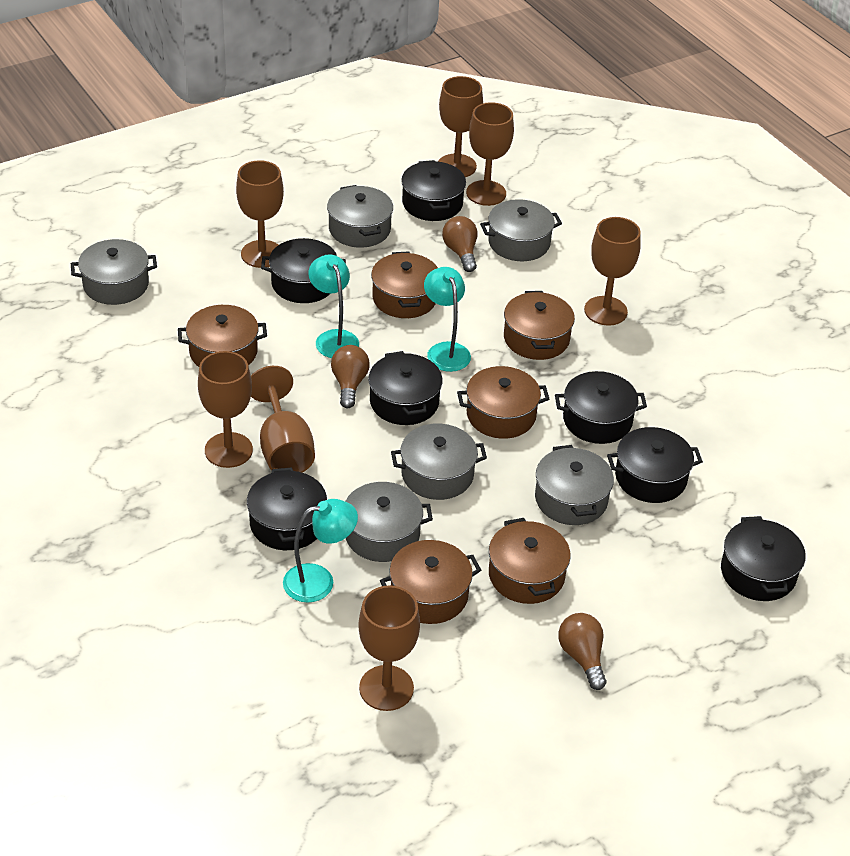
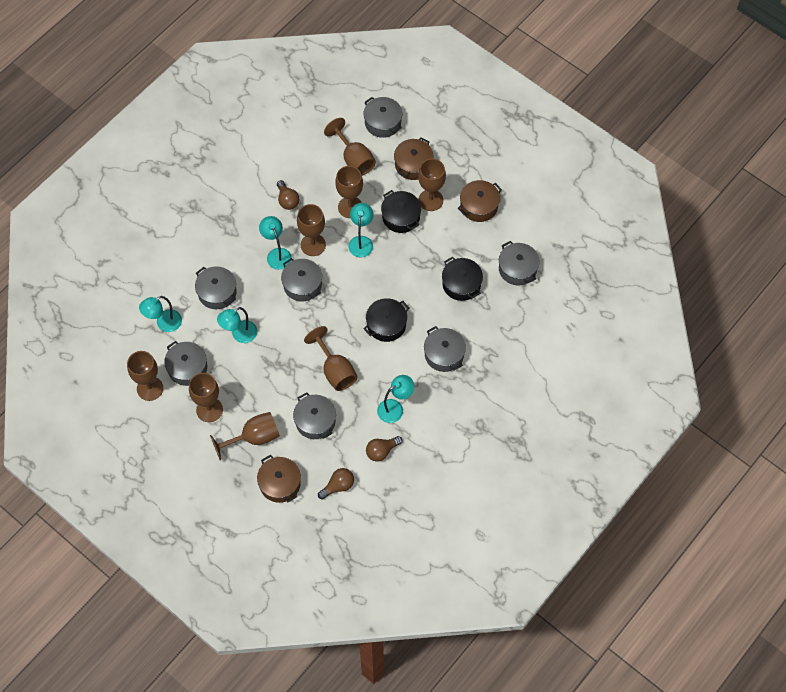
black pot: 7 -> 3
brown goblet: 7 -> 8
brown pot: 6 -> 3
grey pot: 6 -> 7
turquoise lamp: 3 -> 5

